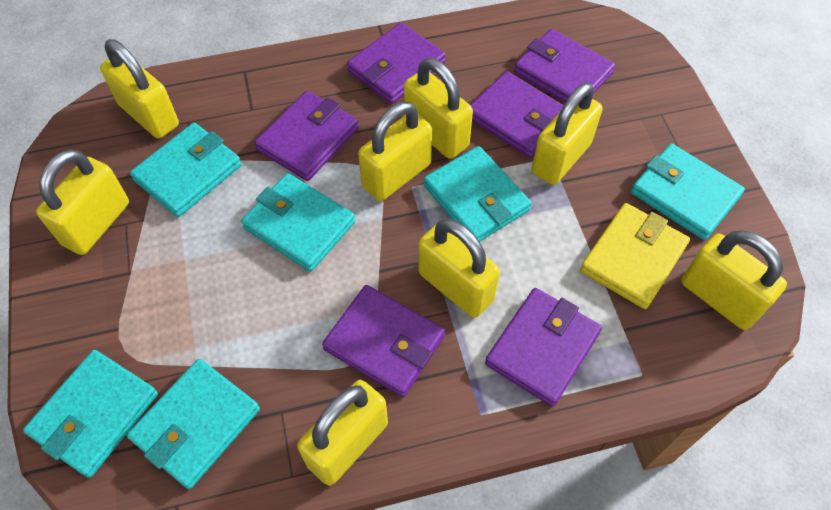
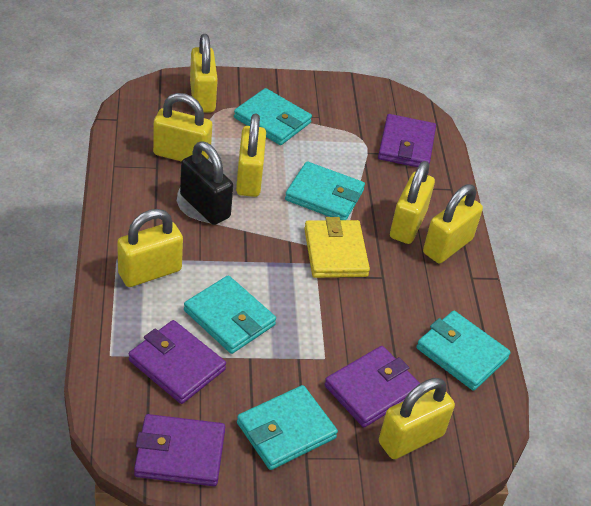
black padlock: 0 -> 1
purple wallet: 6 -> 4
turquoise wallet: 6 -> 5
yellow padlock: 8 -> 7

